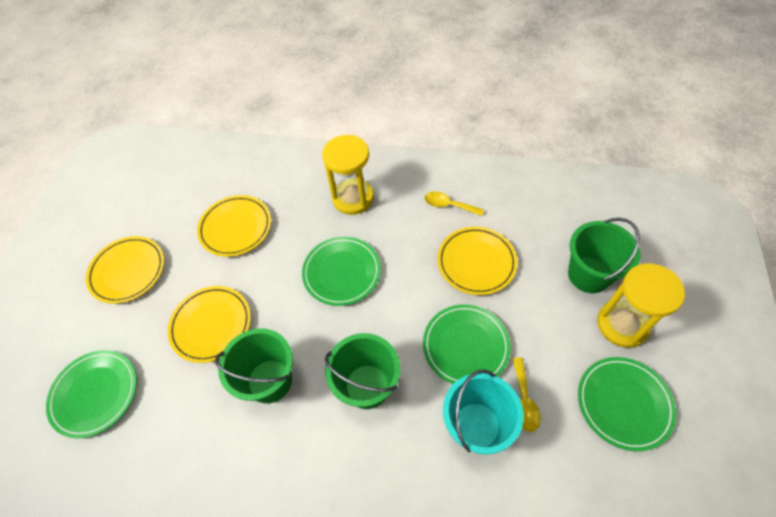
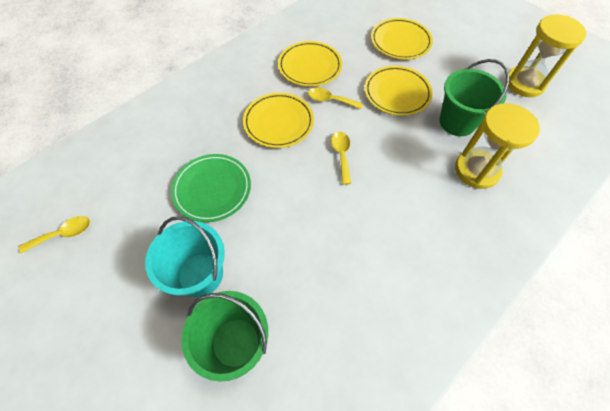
green bucket: 3 -> 2
green plate: 4 -> 1
yellow spoon: 2 -> 3

